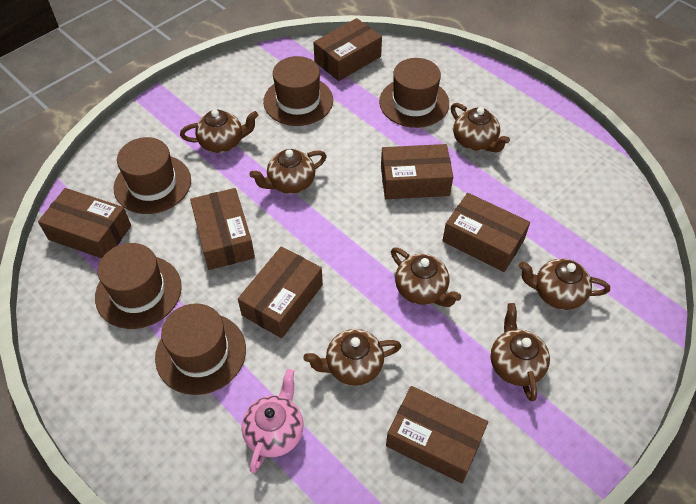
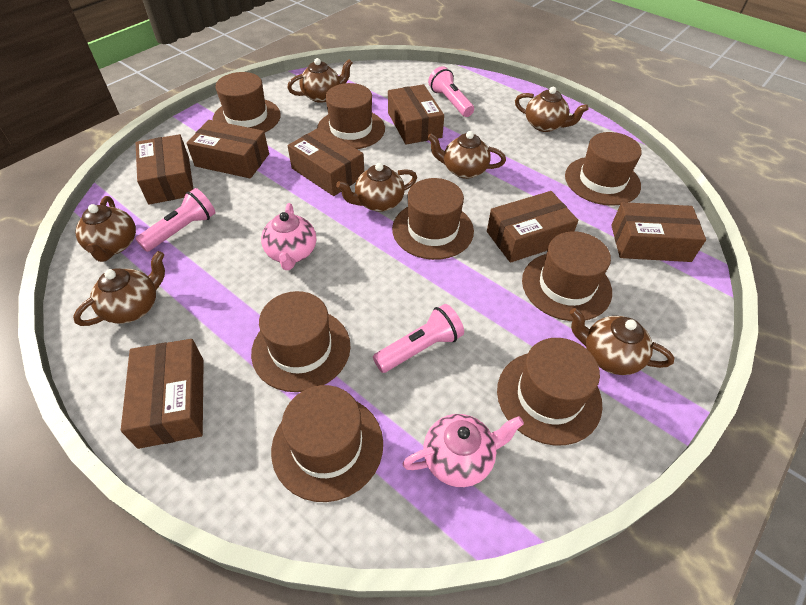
brown hat: 5 -> 8
pink flashlight: 0 -> 3
pink teapot: 1 -> 2

